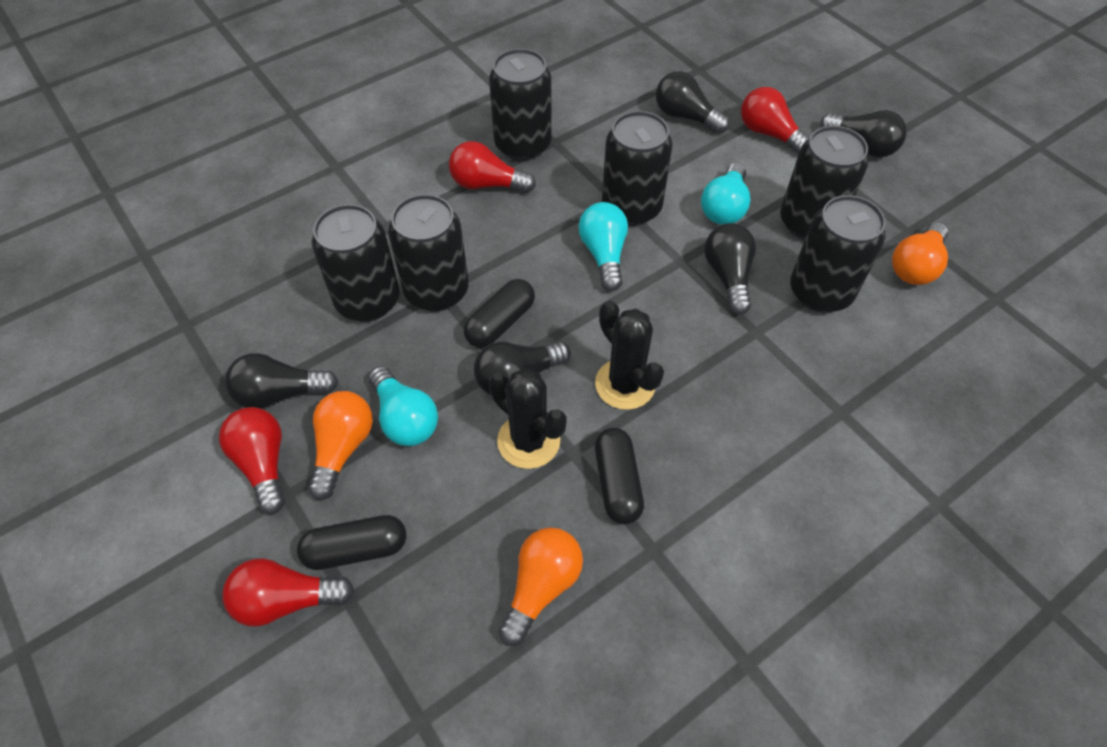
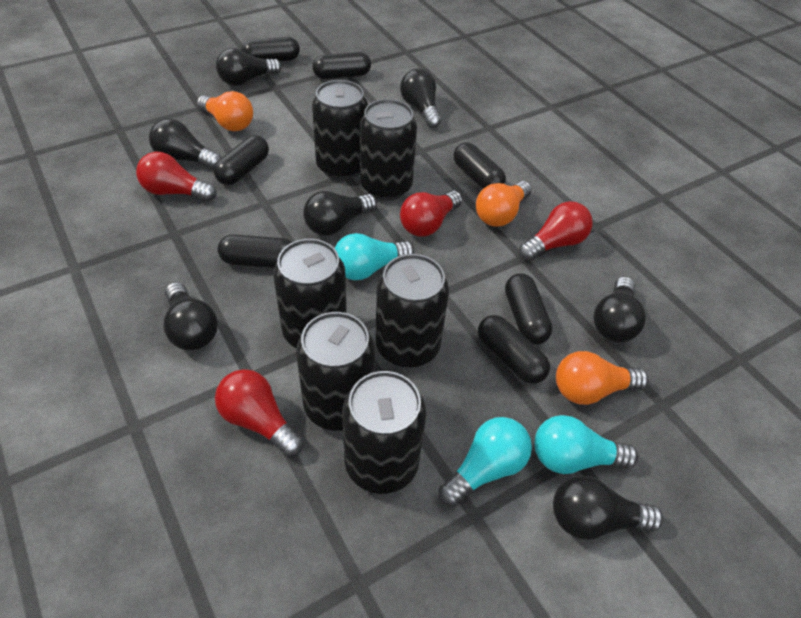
black cactus: 2 -> 0
black capsule: 3 -> 7
black light bulb: 5 -> 7

